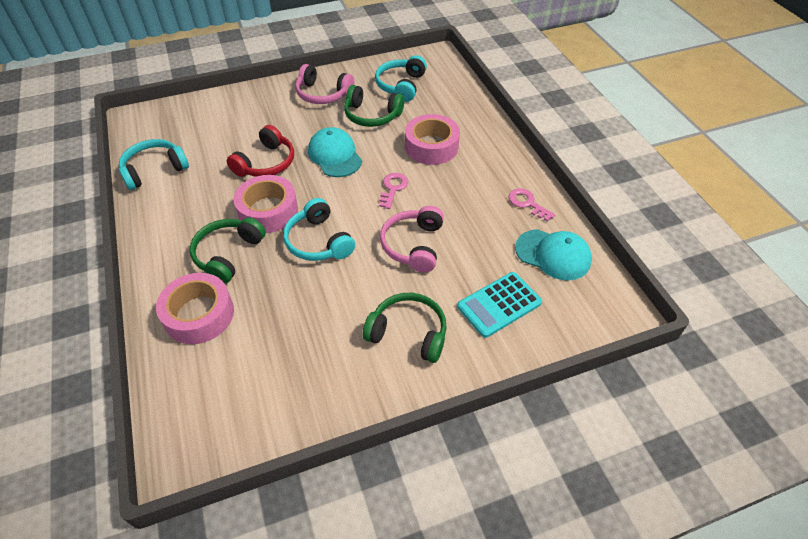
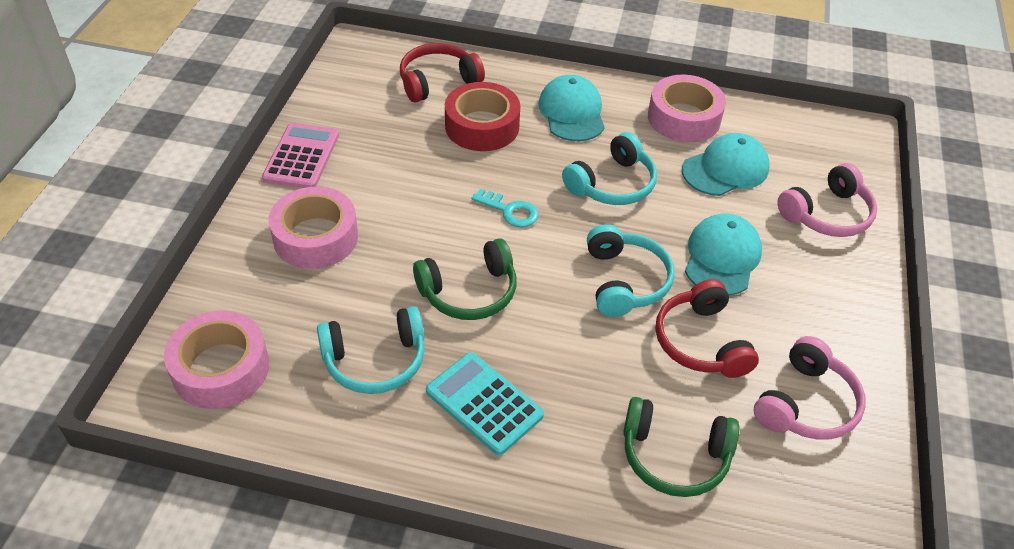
green headphones: 3 -> 2
pink calculator: 0 -> 1
pink key: 2 -> 0
red headphones: 1 -> 2
red tape: 0 -> 1
turquoise cap: 2 -> 3
turquoise key: 0 -> 1

